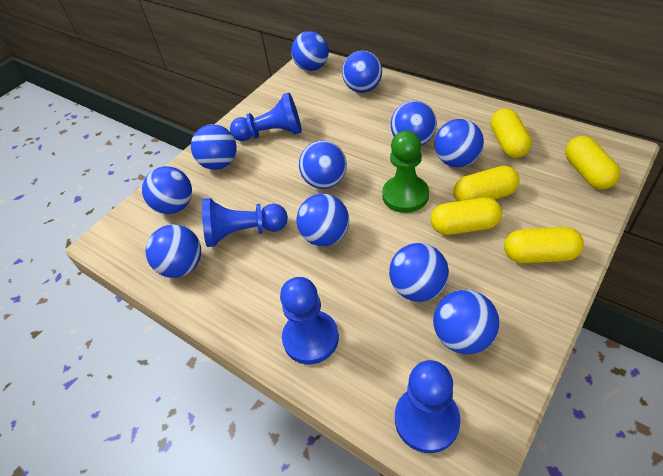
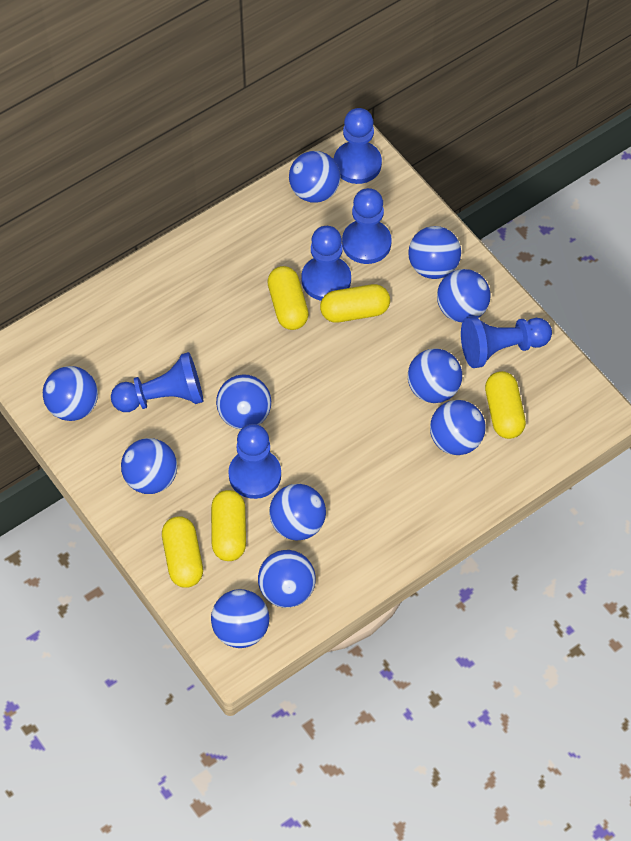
blue pawn: 4 -> 6
green pawn: 1 -> 0

